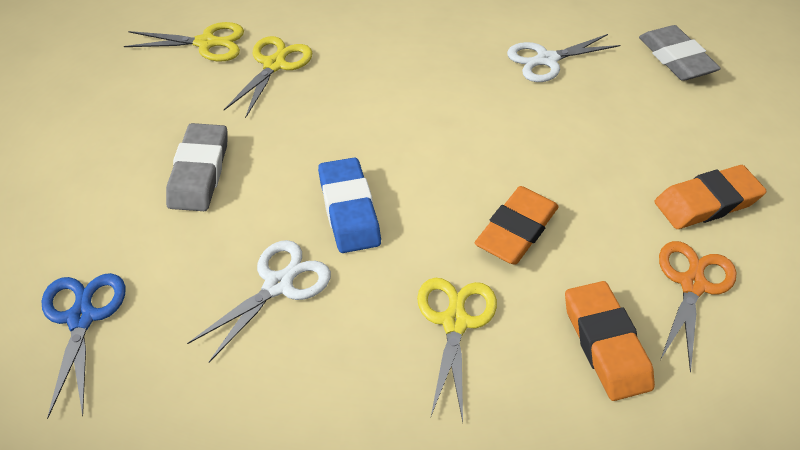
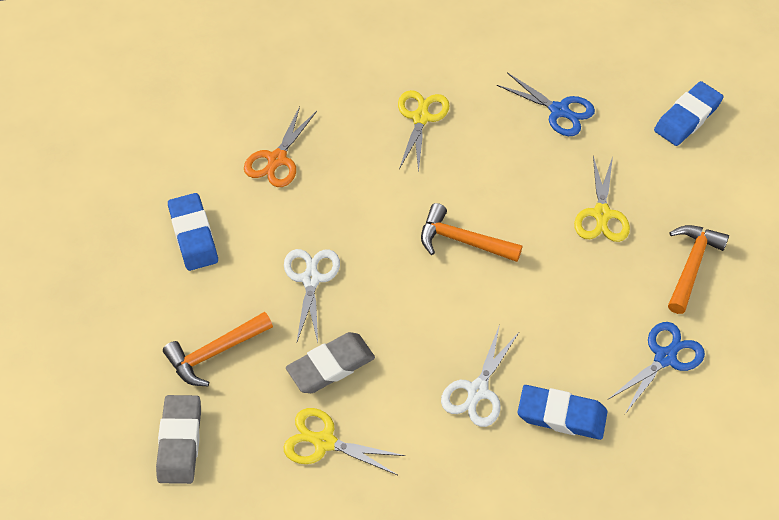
blue eraser: 1 -> 3
blue scissors: 1 -> 2
orange eraser: 3 -> 0
orange hammer: 0 -> 3

